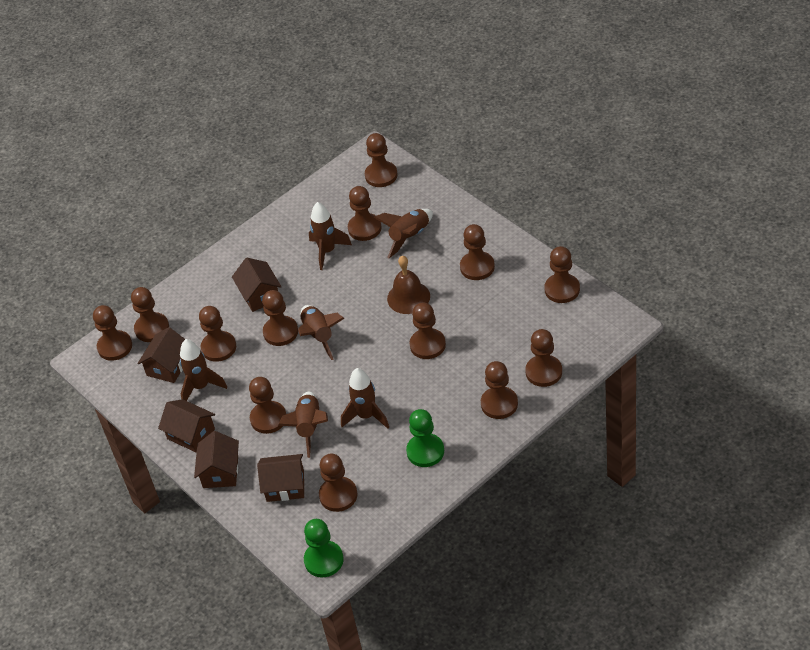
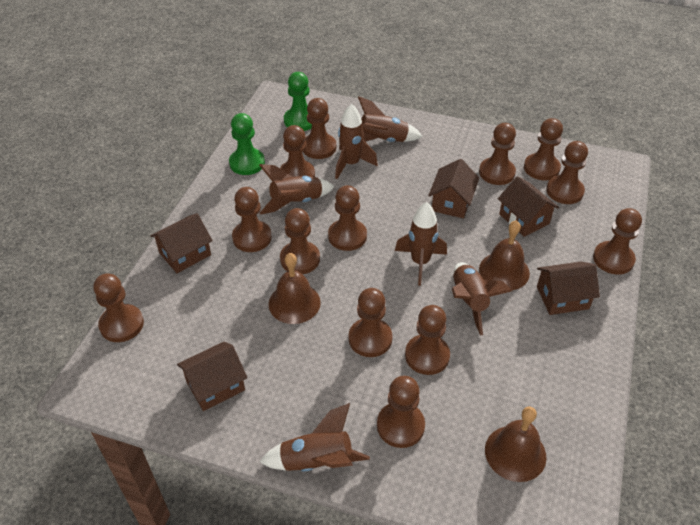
brown bell: 1 -> 3

